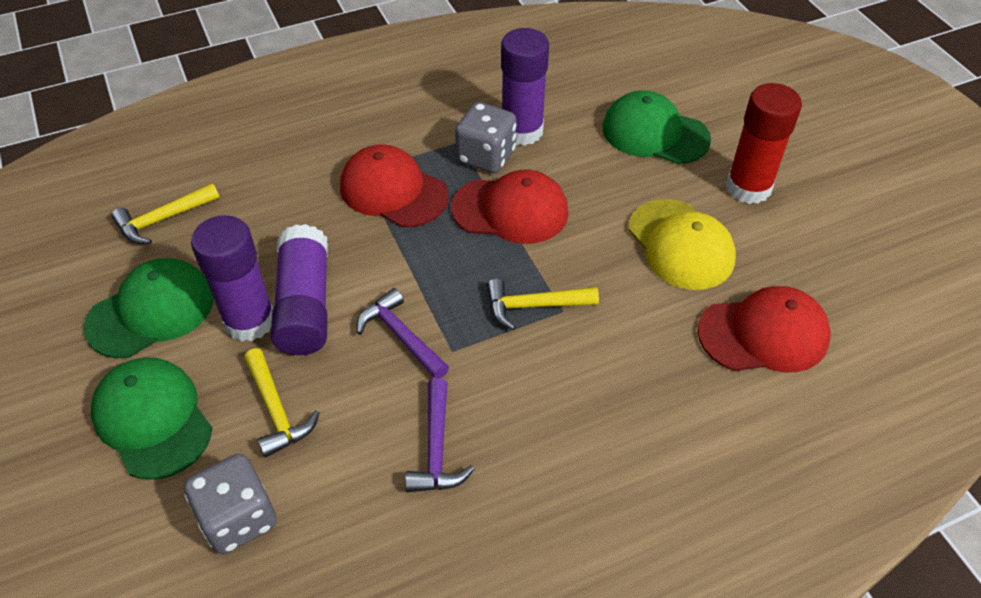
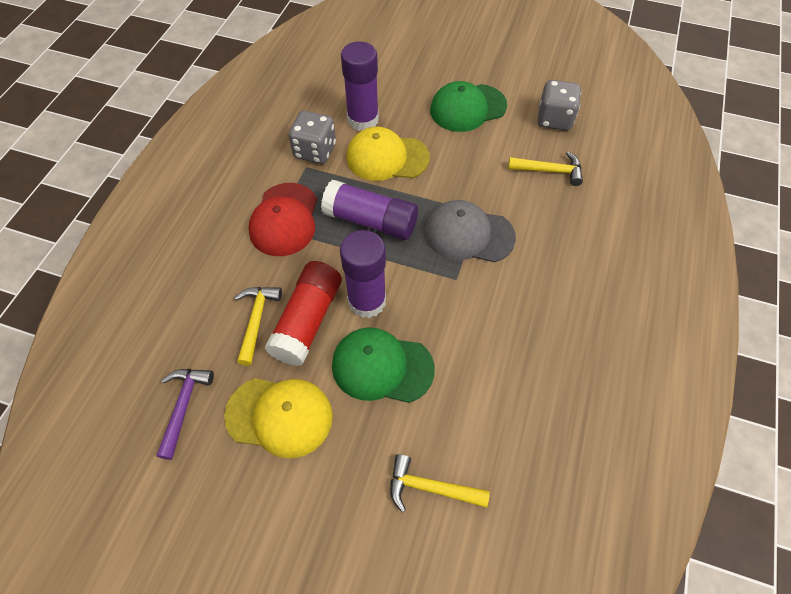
green cap: 3 -> 2
grey cap: 0 -> 1
purple hammer: 2 -> 1
red cap: 3 -> 1
yellow cap: 1 -> 2

